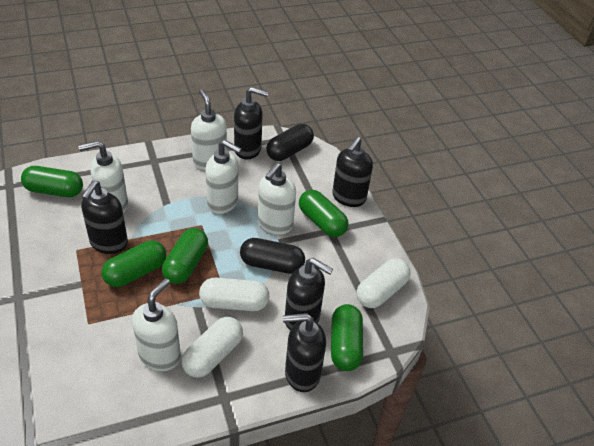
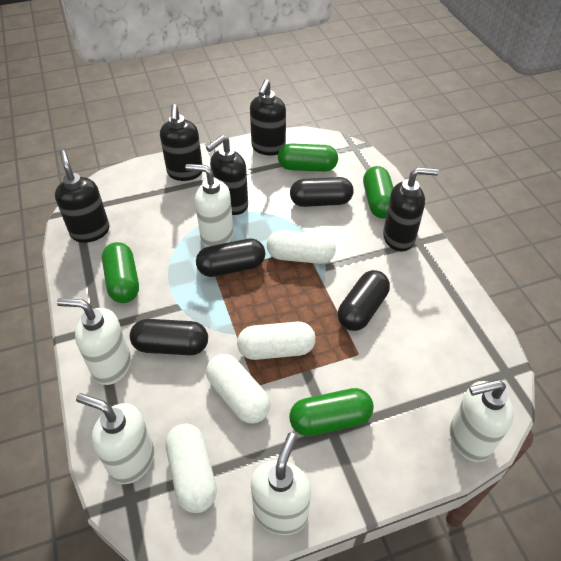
black capsule: 2 -> 4
green capsule: 5 -> 4
white capsule: 3 -> 4

